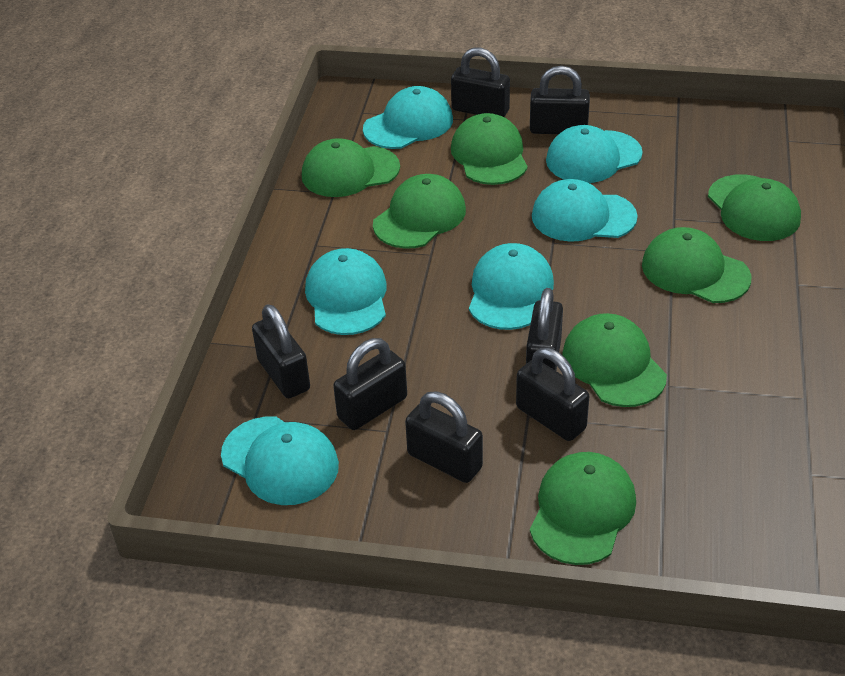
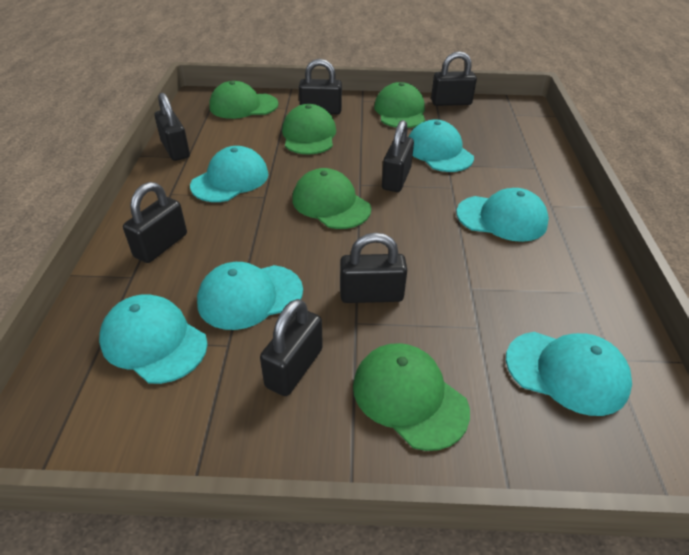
green cap: 7 -> 5

